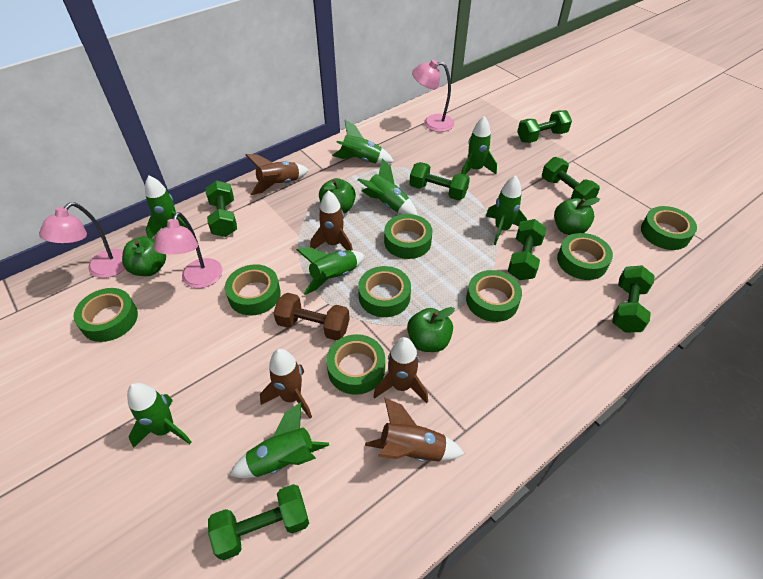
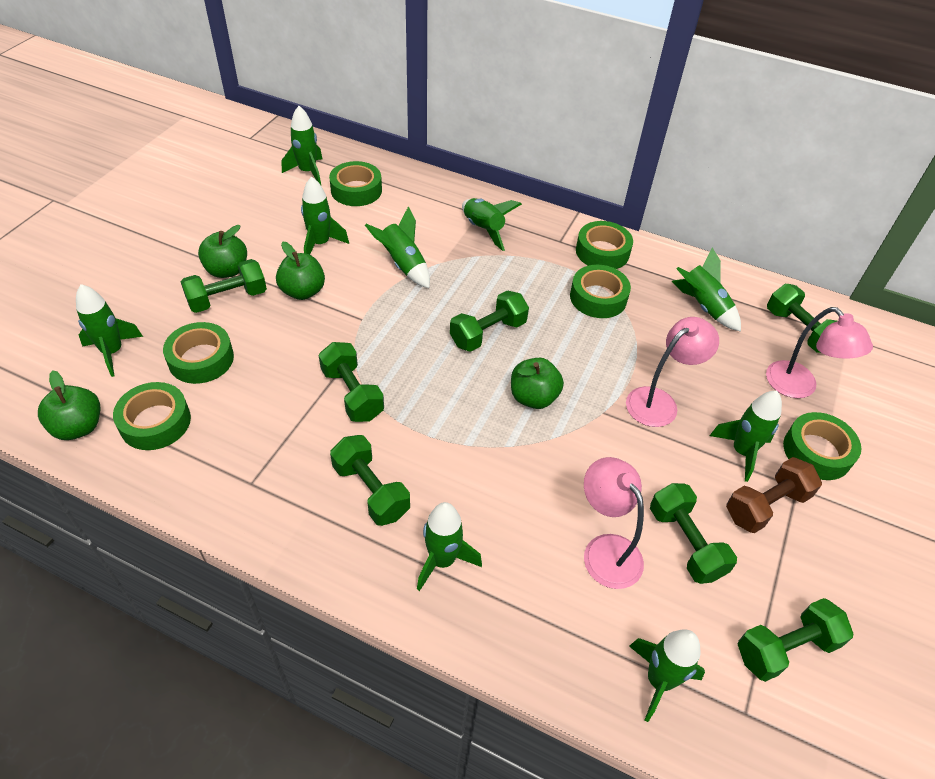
brown rocket: 5 -> 0
green rocket: 8 -> 9
green tape: 8 -> 6

